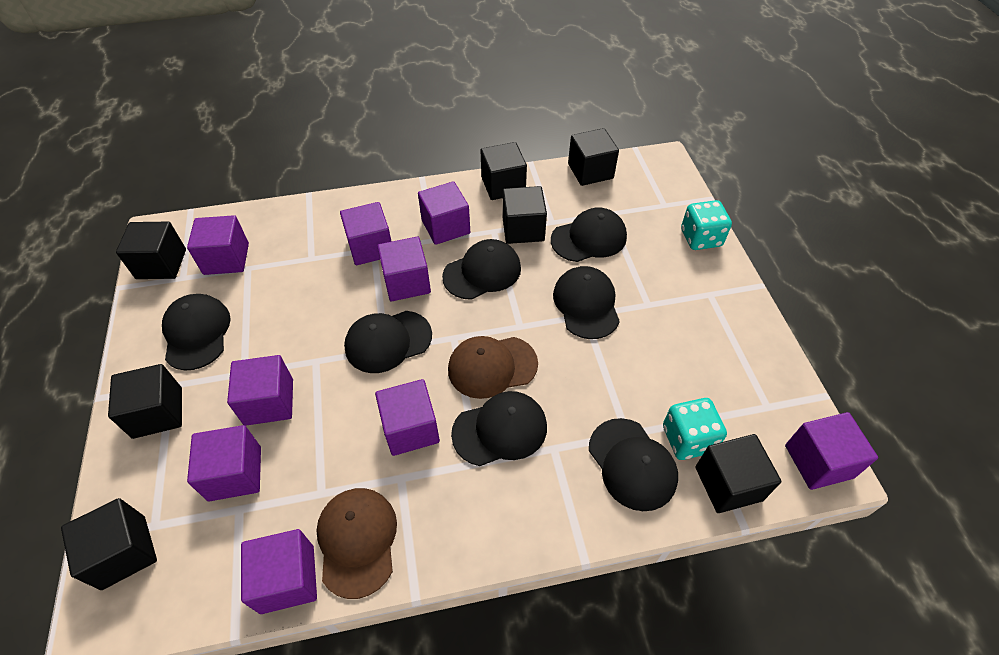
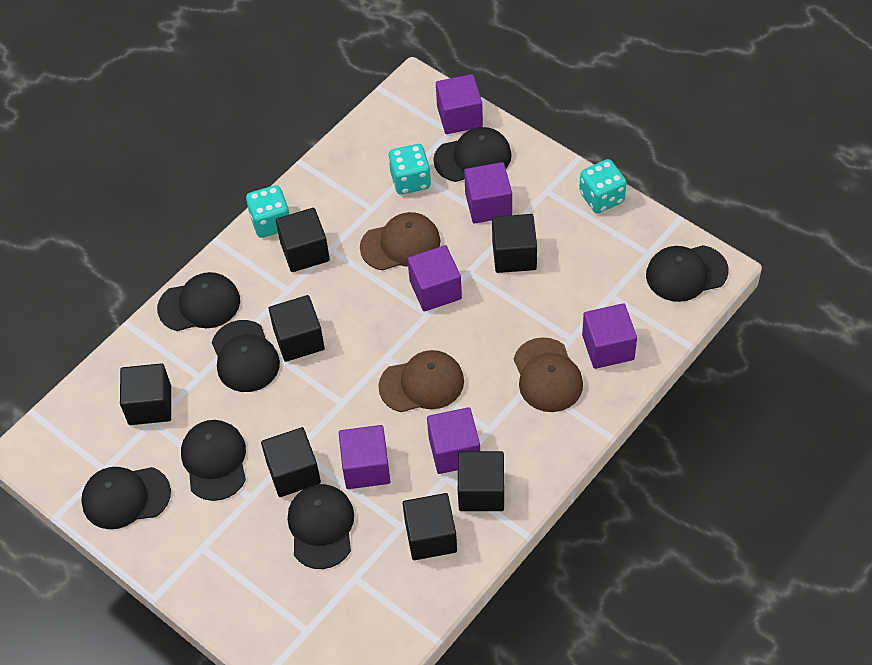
brown cap: 2 -> 3
purple cube: 9 -> 6
turquoise dice: 2 -> 3

